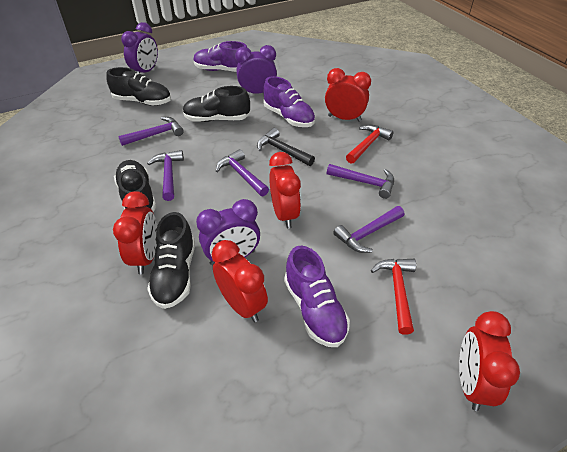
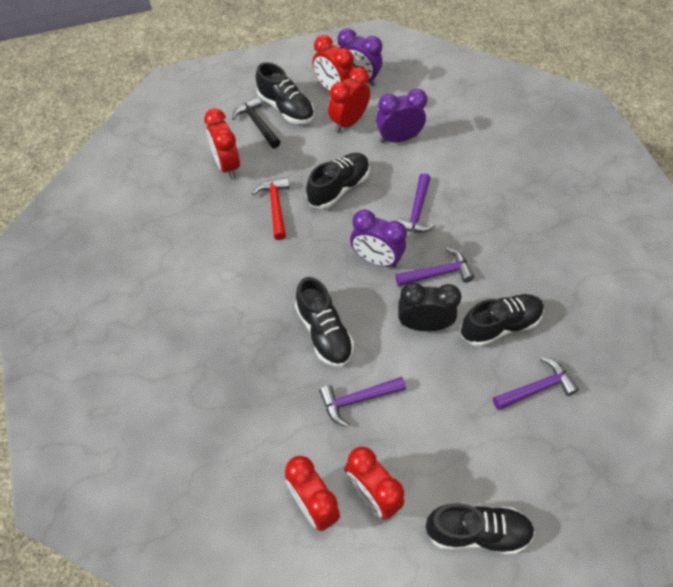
black clock: 0 -> 1
black shoe: 4 -> 5
purple hammer: 5 -> 4
purple shoe: 3 -> 0
red hammer: 2 -> 1

